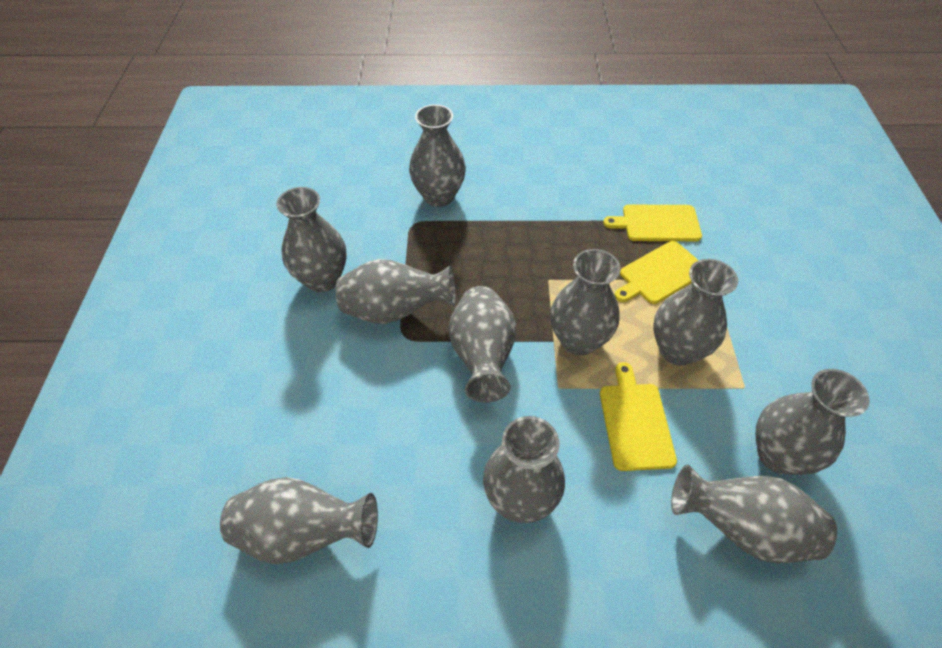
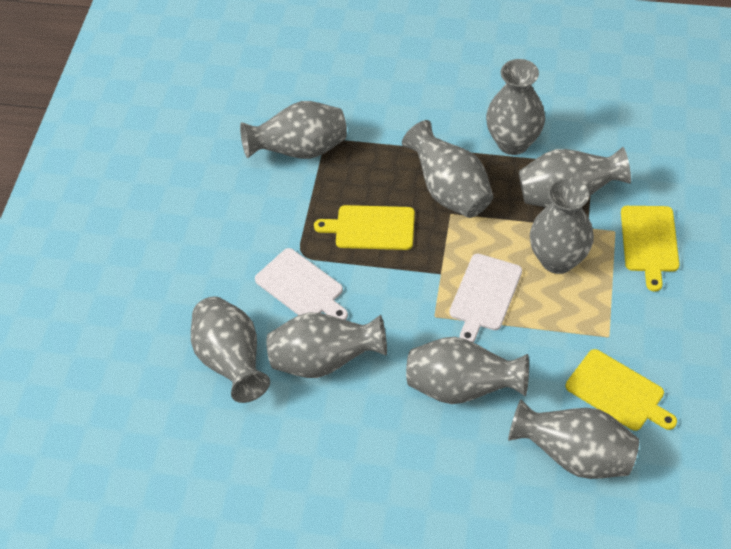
grey vase: 10 -> 9
white cutting board: 0 -> 2

